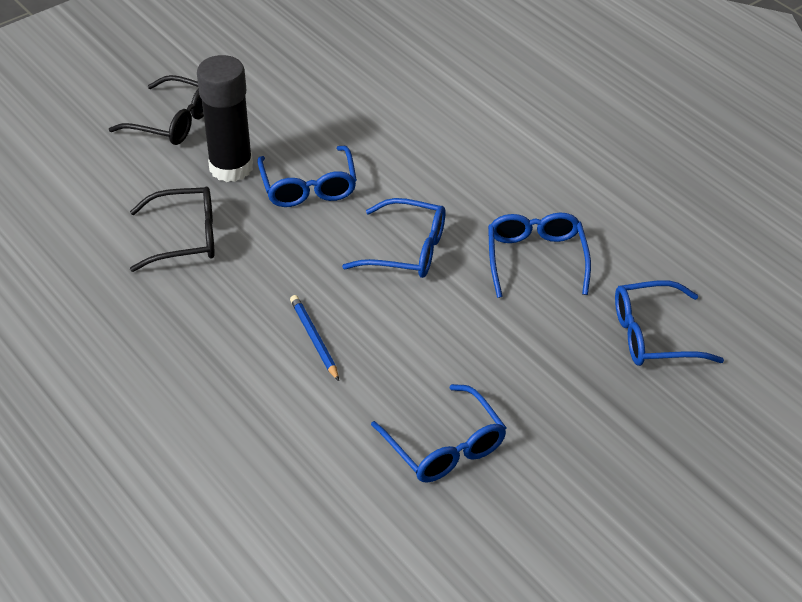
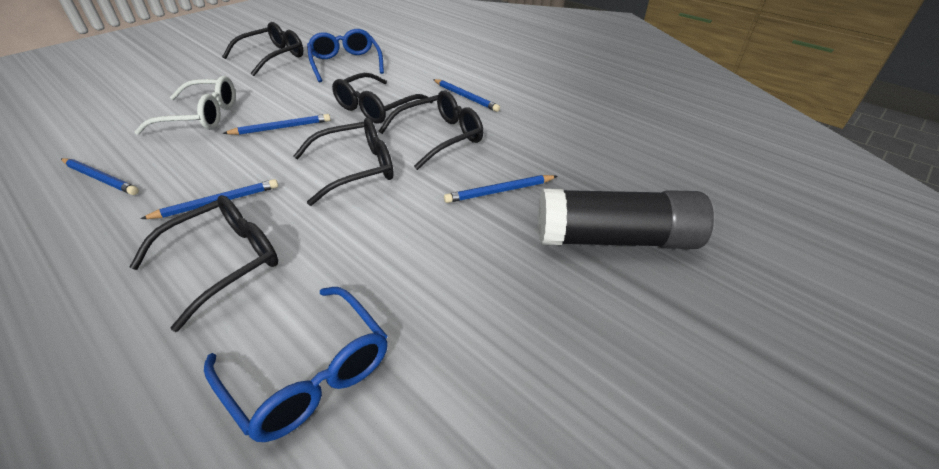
black glasses: 2 -> 5
blue glasses: 5 -> 2
blue pencil: 1 -> 5
white glasses: 0 -> 1

